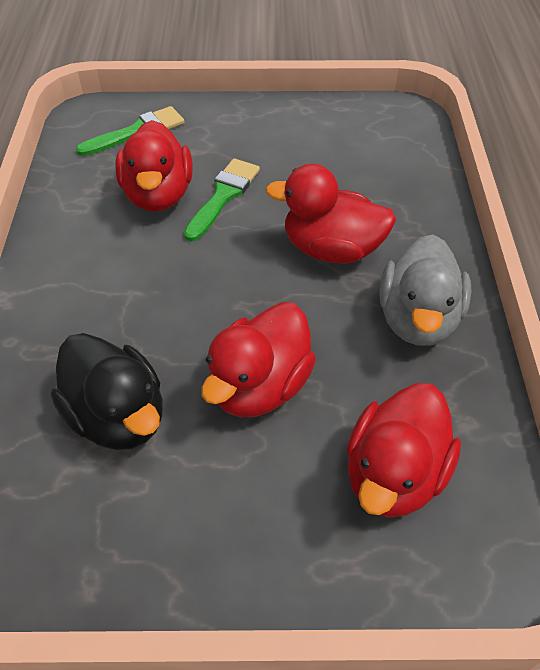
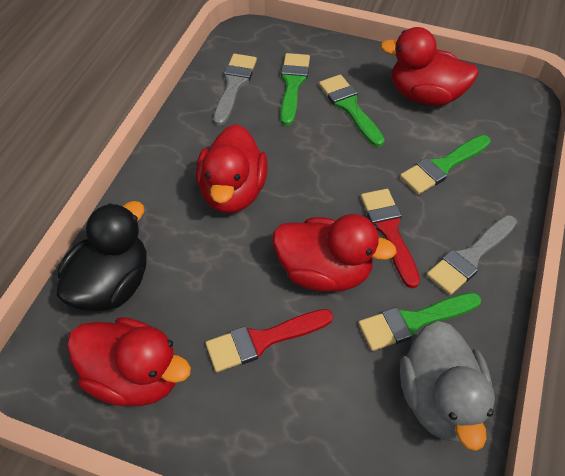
green brush: 2 -> 4
grey brush: 0 -> 2
red brush: 0 -> 2

